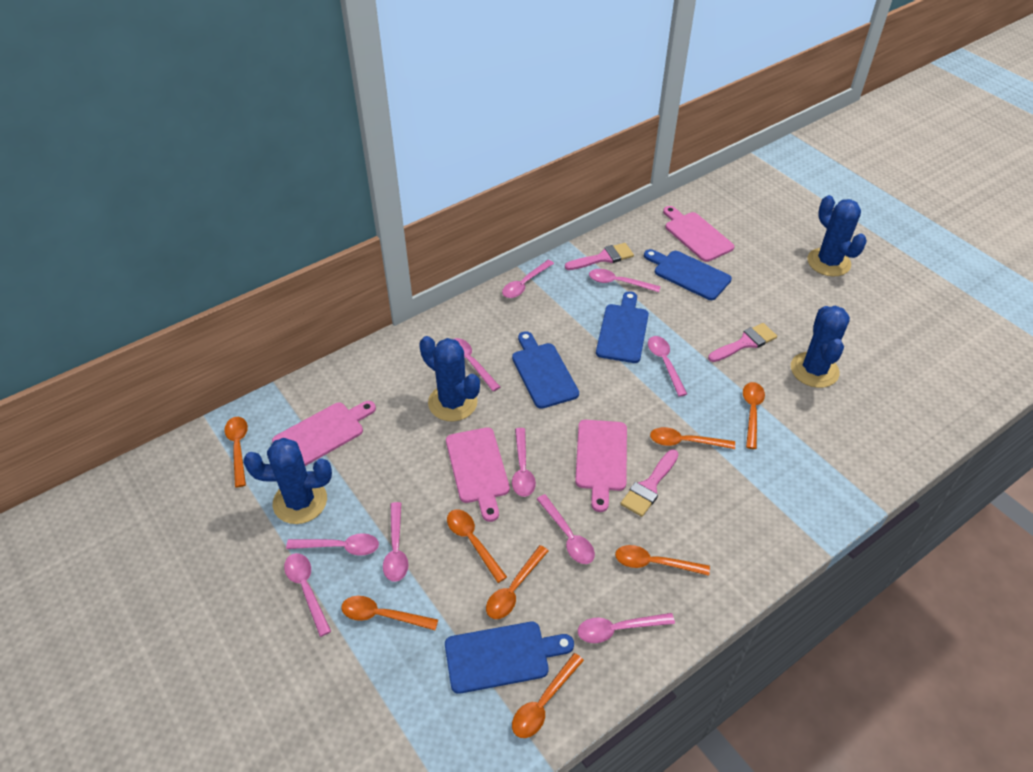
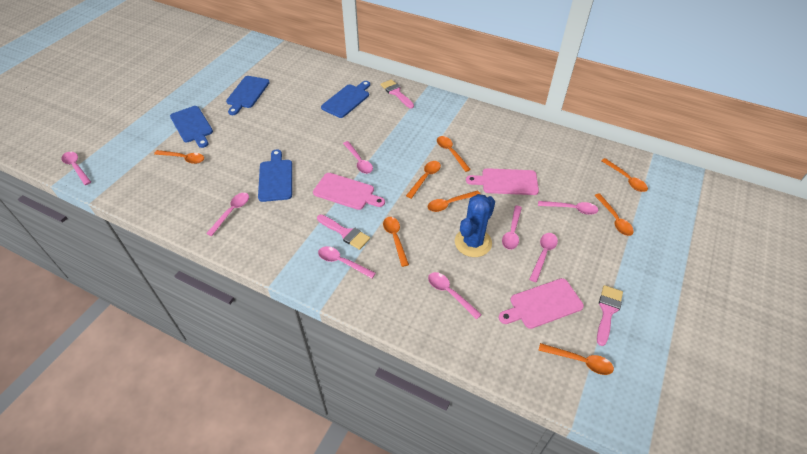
blue cactus: 4 -> 1
pink cutting board: 4 -> 3
pink spoon: 10 -> 8

